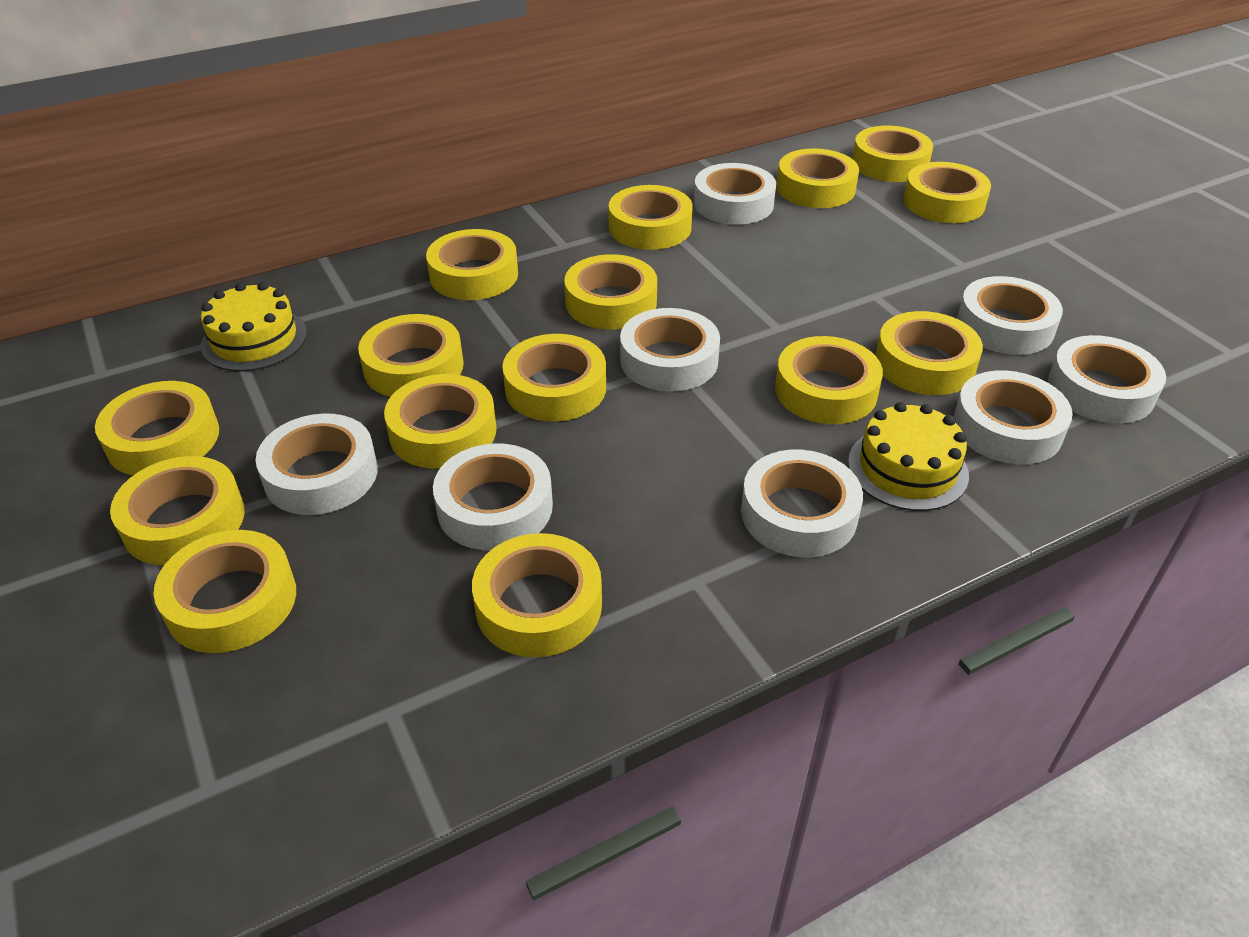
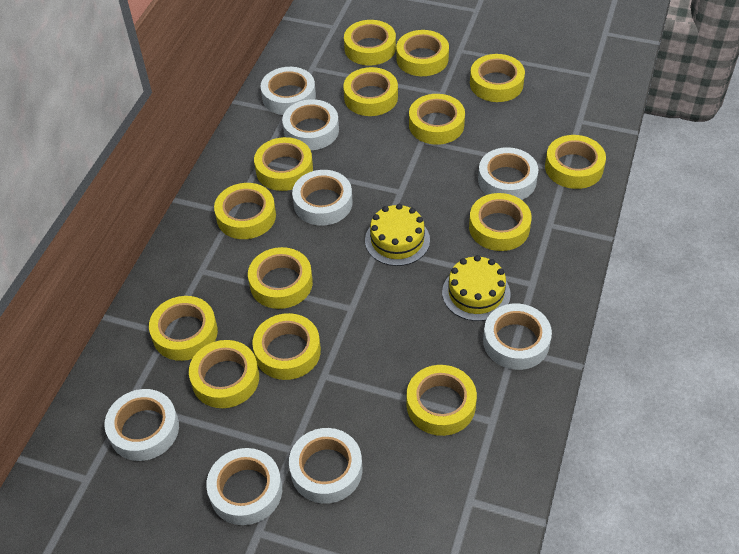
yellow tape: 15 -> 14

